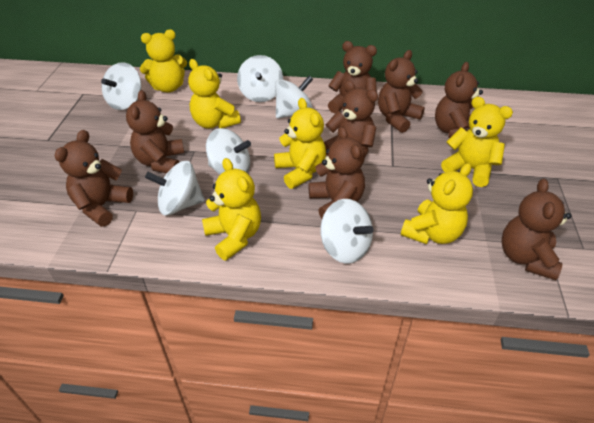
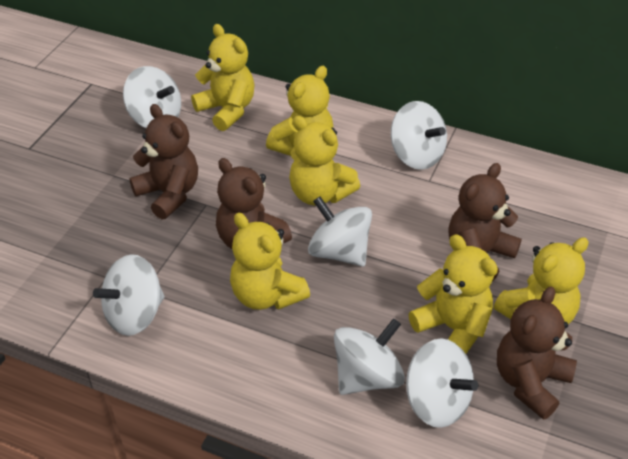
brown teddy bear: 8 -> 4

